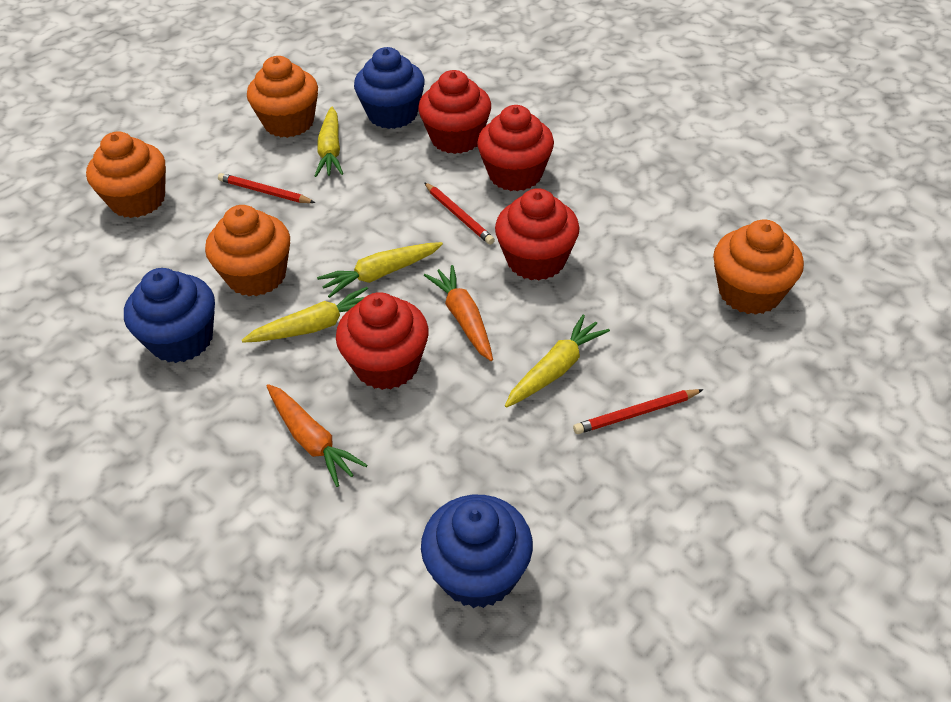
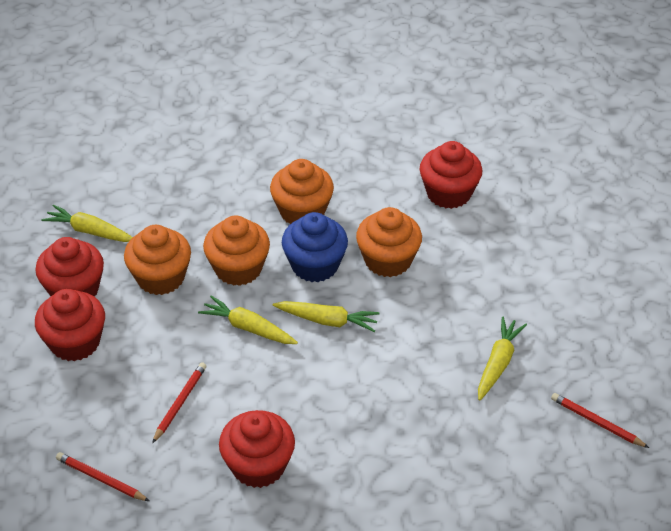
blue cupcake: 3 -> 1
orange carrot: 2 -> 0

